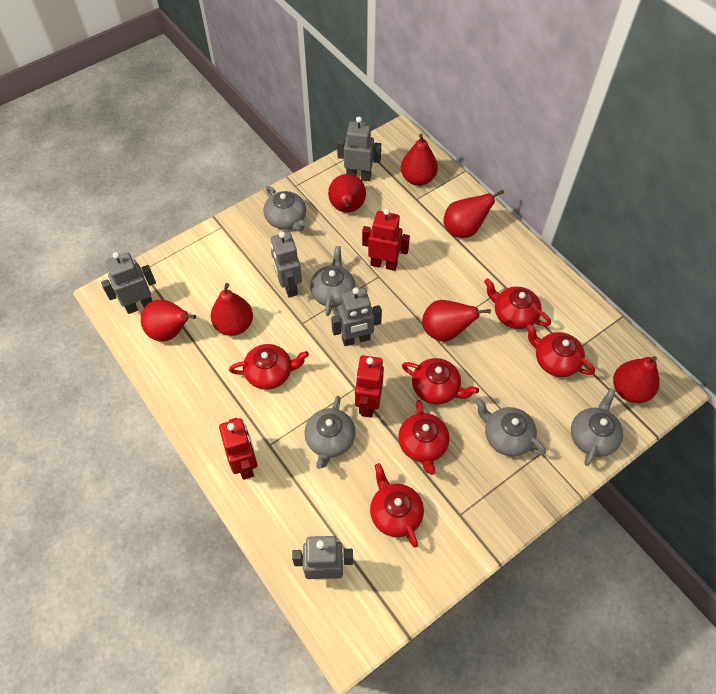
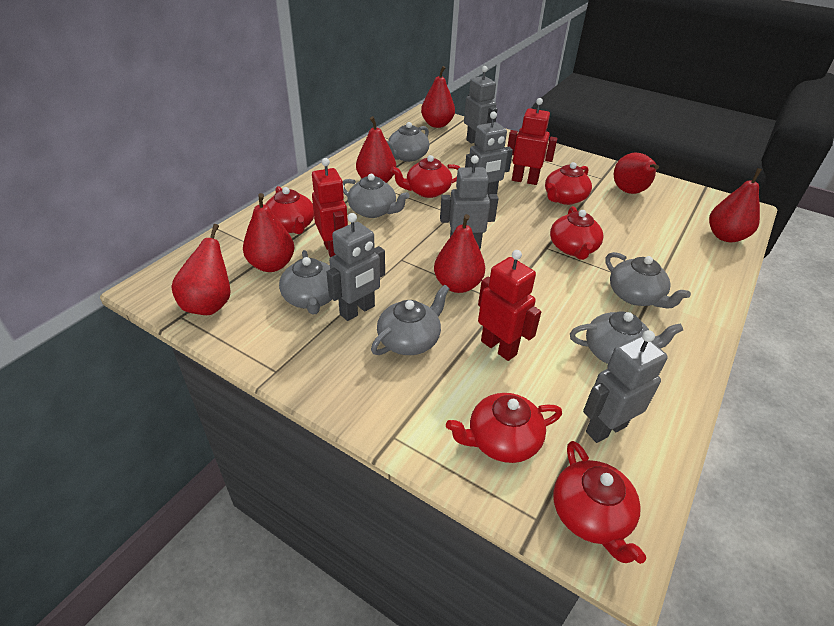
grey teapot: 5 -> 6

